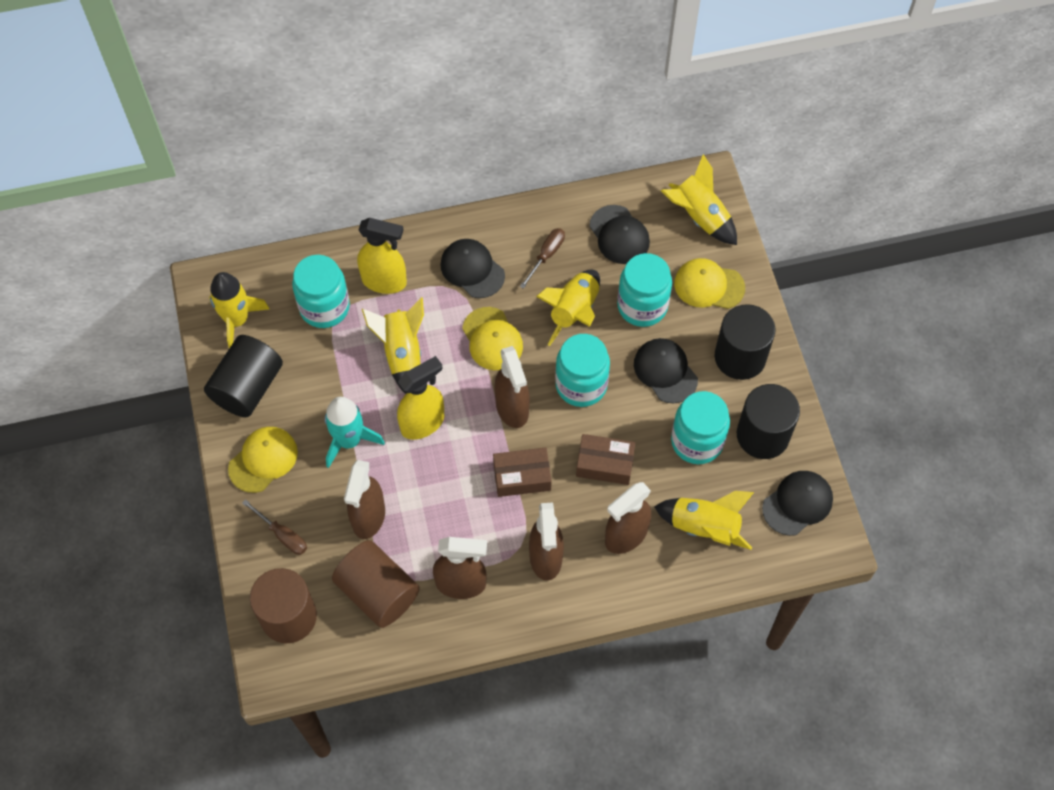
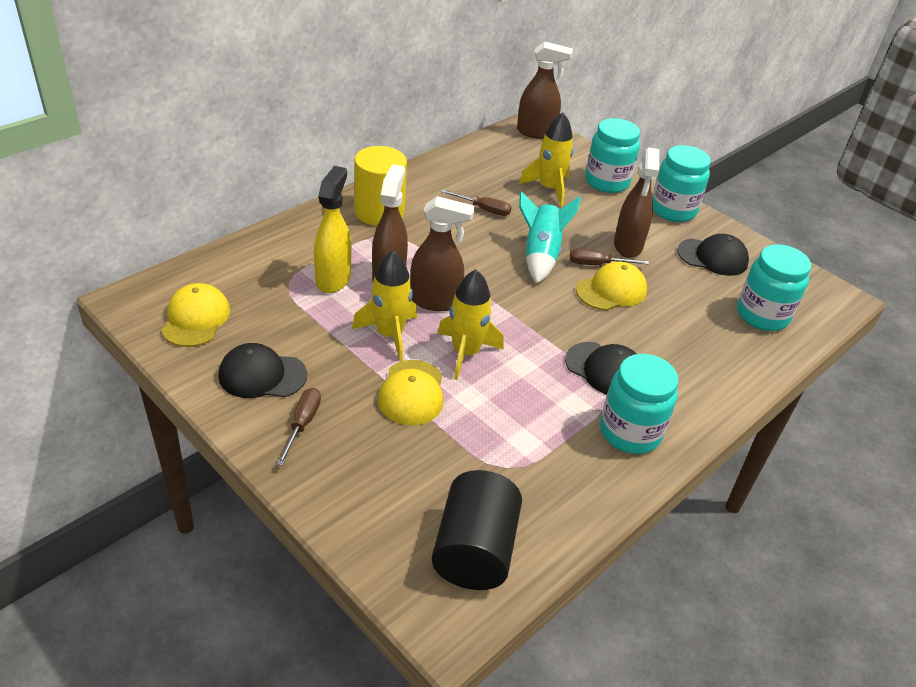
black cap: 4 -> 3
black cylinder: 3 -> 1
brown box: 2 -> 0
brown cylinder: 2 -> 0
brown screwdriver: 2 -> 3
brown spray bottle: 5 -> 4
yellow cylinder: 0 -> 1
yellow rocket: 5 -> 3
yellow spray bottle: 2 -> 1

